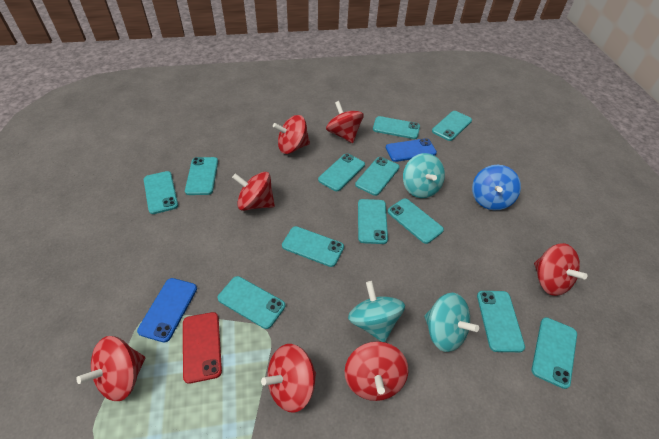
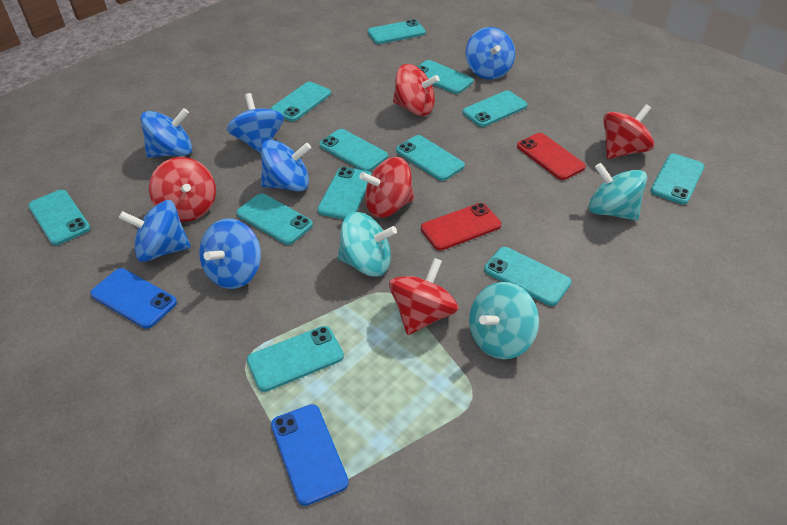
blue spinning top: 1 -> 6
red phone: 1 -> 2
red spinning top: 7 -> 5

